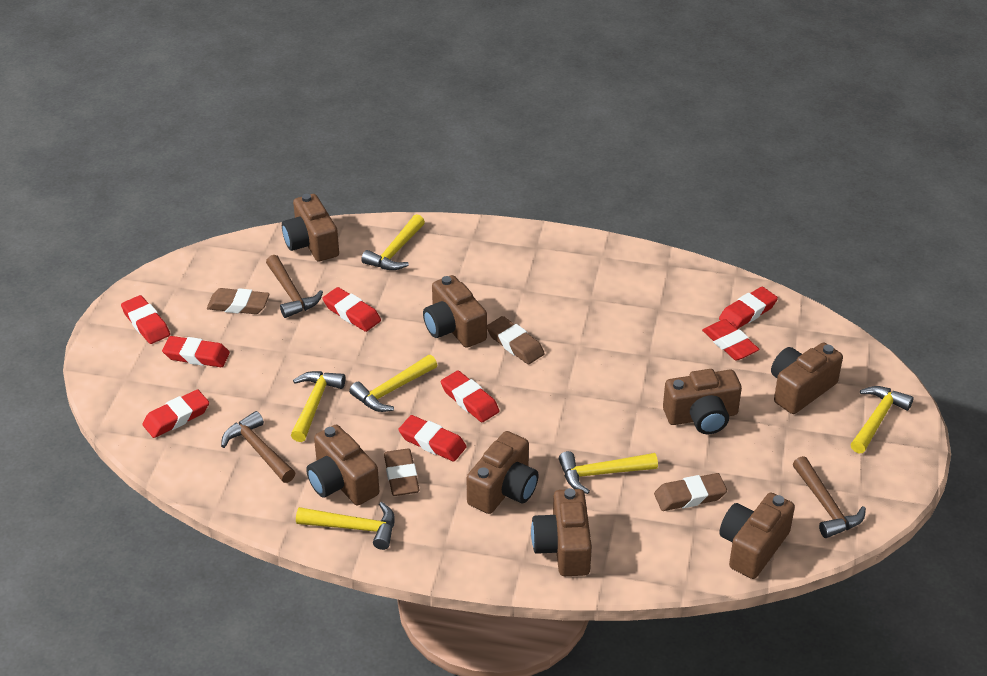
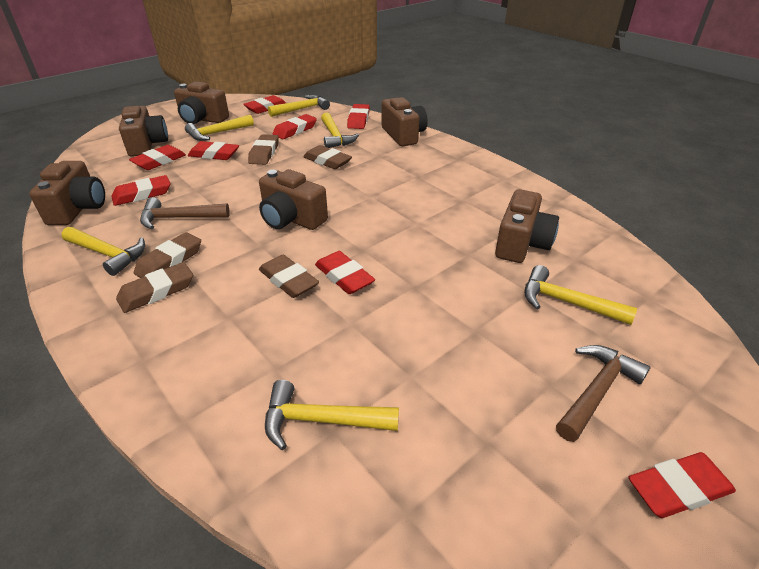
brown camera: 8 -> 6
brown eraser: 4 -> 5
brown hammer: 3 -> 2

